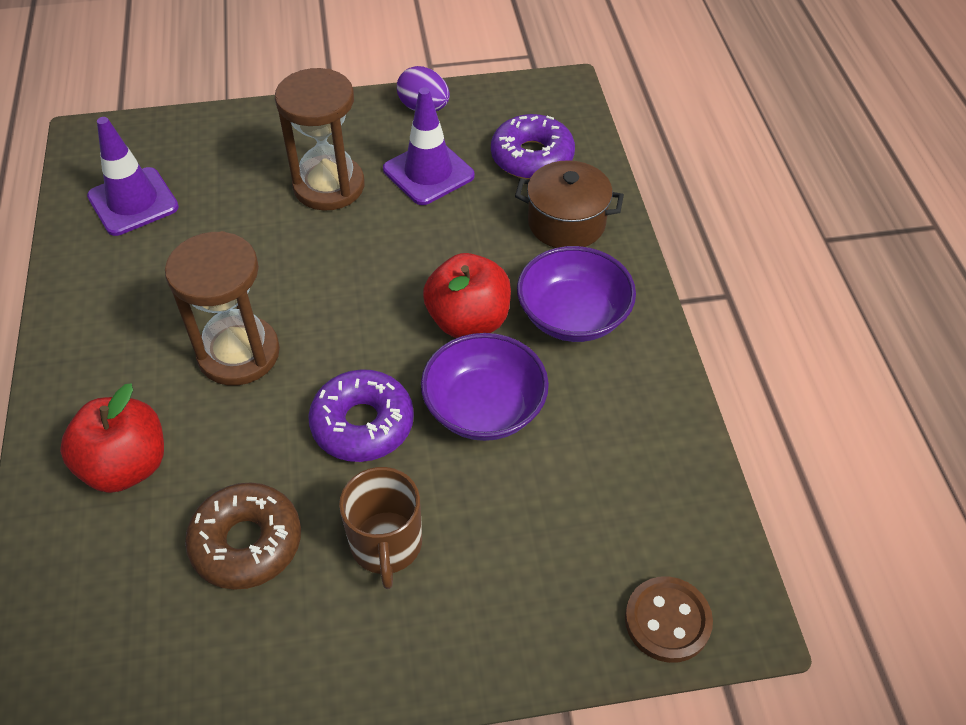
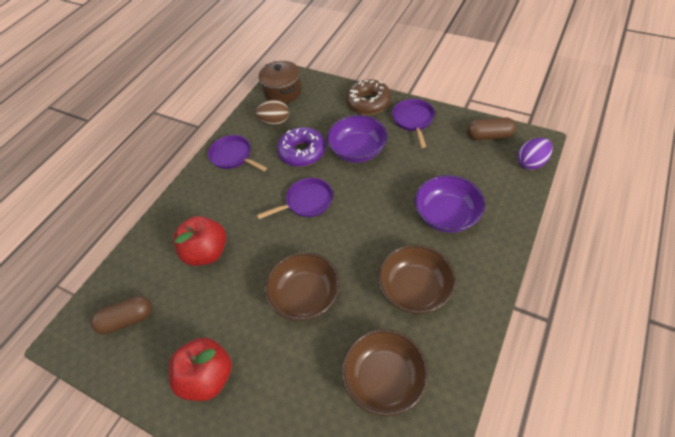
brown bowl: 0 -> 3
brown button: 1 -> 0
brown capsule: 0 -> 2
brown egg: 0 -> 1
brown hourglass: 2 -> 0
brown mug: 1 -> 0
purple donut: 2 -> 1
purple pan: 0 -> 3
purple traffic cone: 2 -> 0

